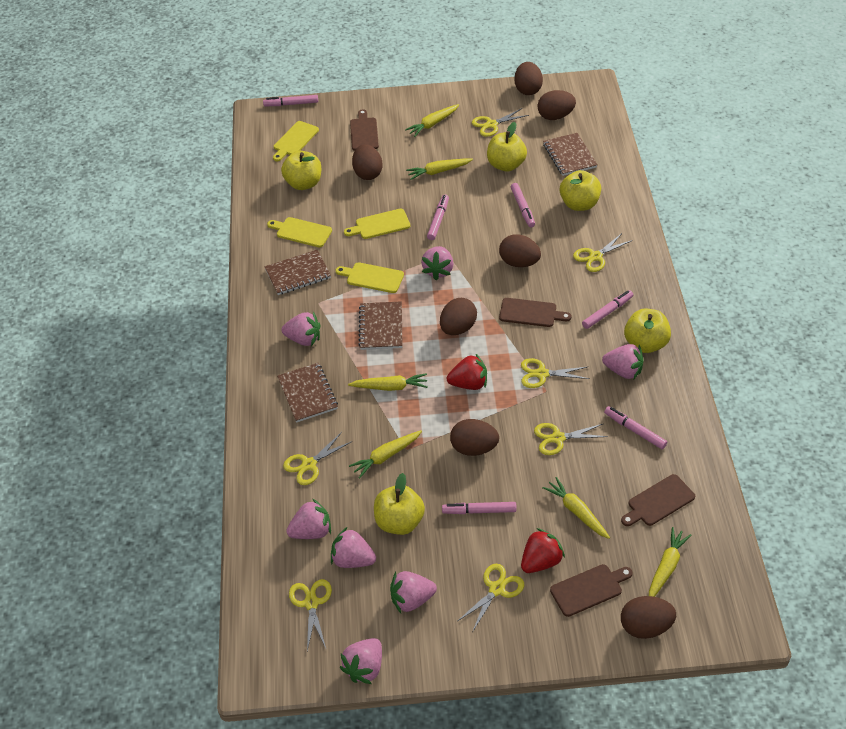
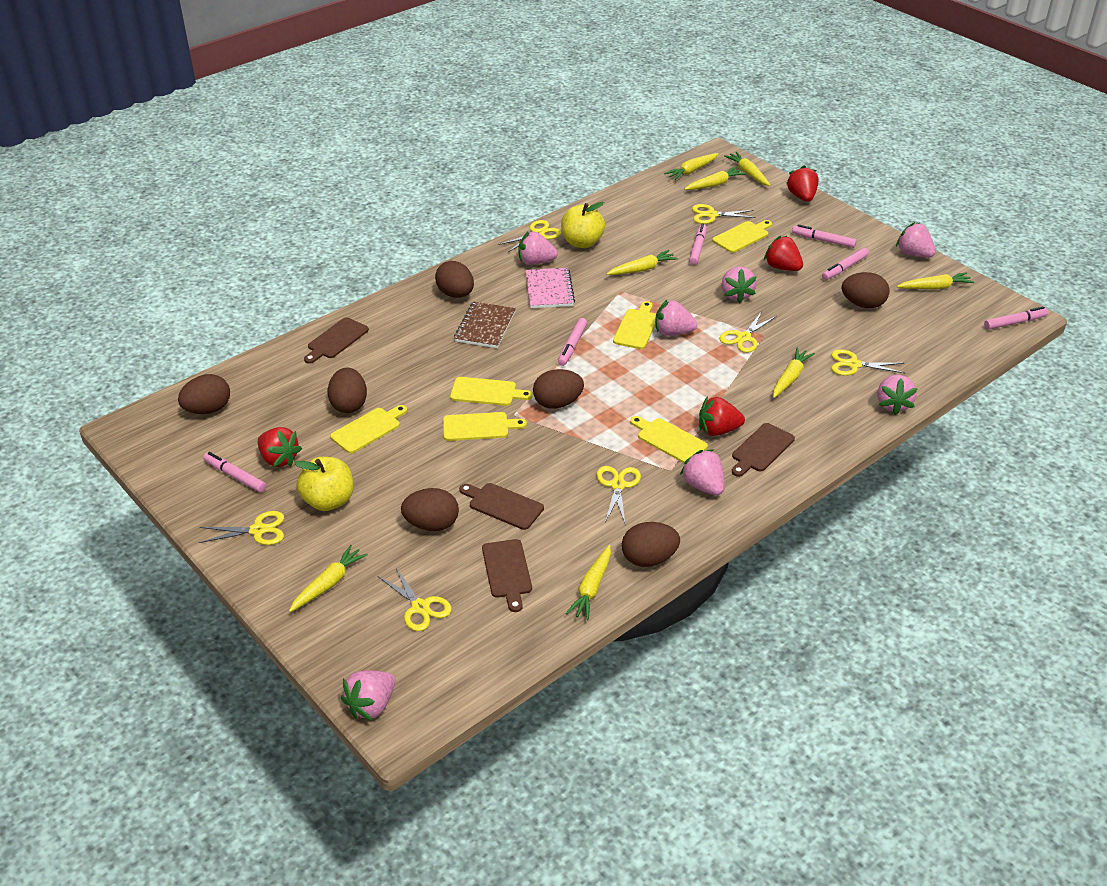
brown notebook: 4 -> 1
pink notebook: 0 -> 1
red strawberry: 2 -> 4
yellow apple: 5 -> 2
yellow carrot: 6 -> 8
yellow cutting board: 4 -> 6

